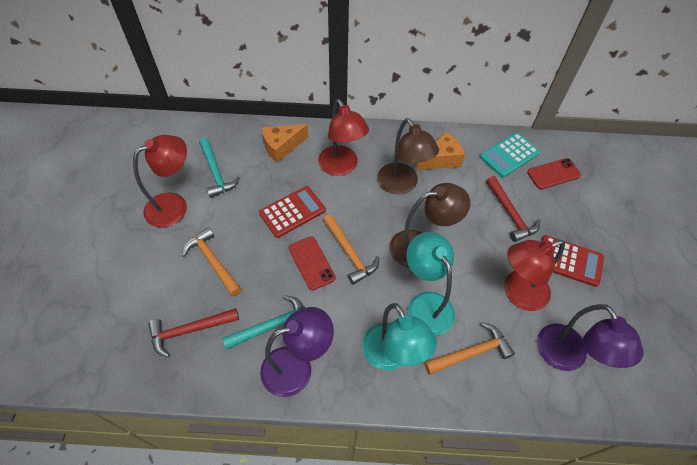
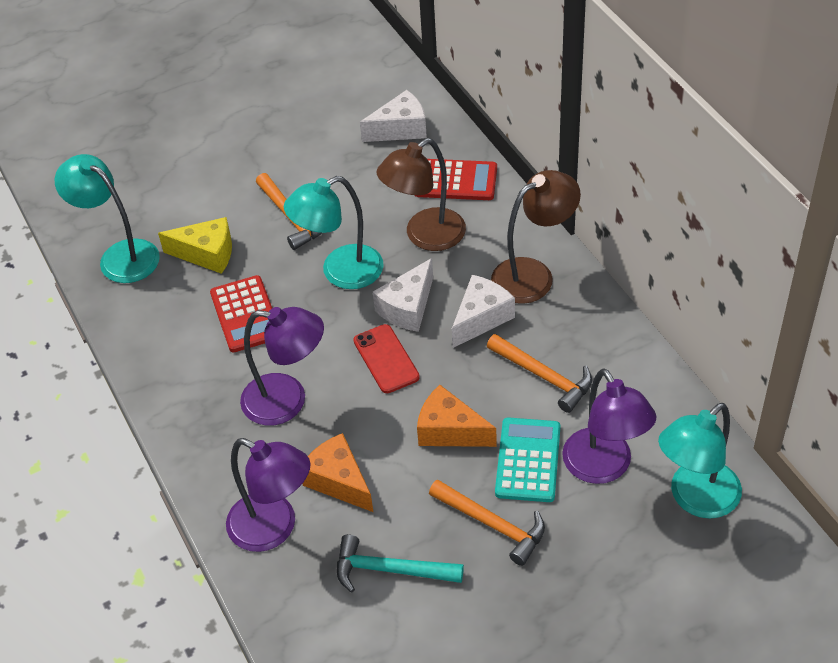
purple lamp: 2 -> 3
red hammer: 2 -> 0
red lamp: 3 -> 0
red phone: 2 -> 1
turquoise hammer: 2 -> 1
turquoise lamp: 2 -> 3
white cheese: 0 -> 3
yellow cheese: 0 -> 1

